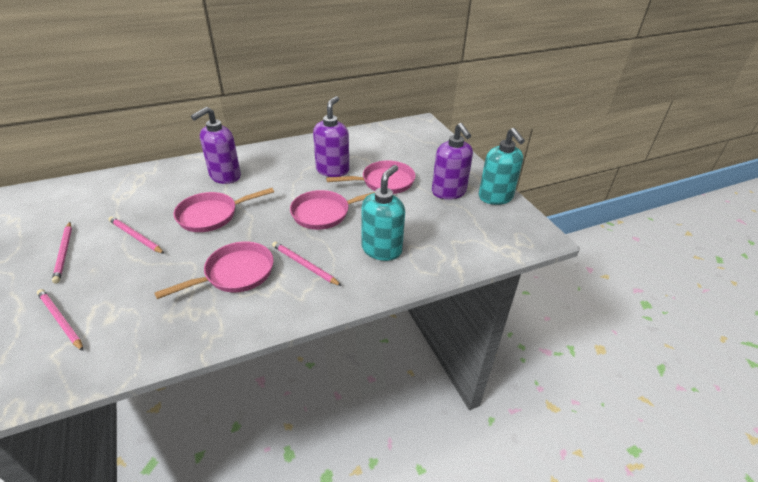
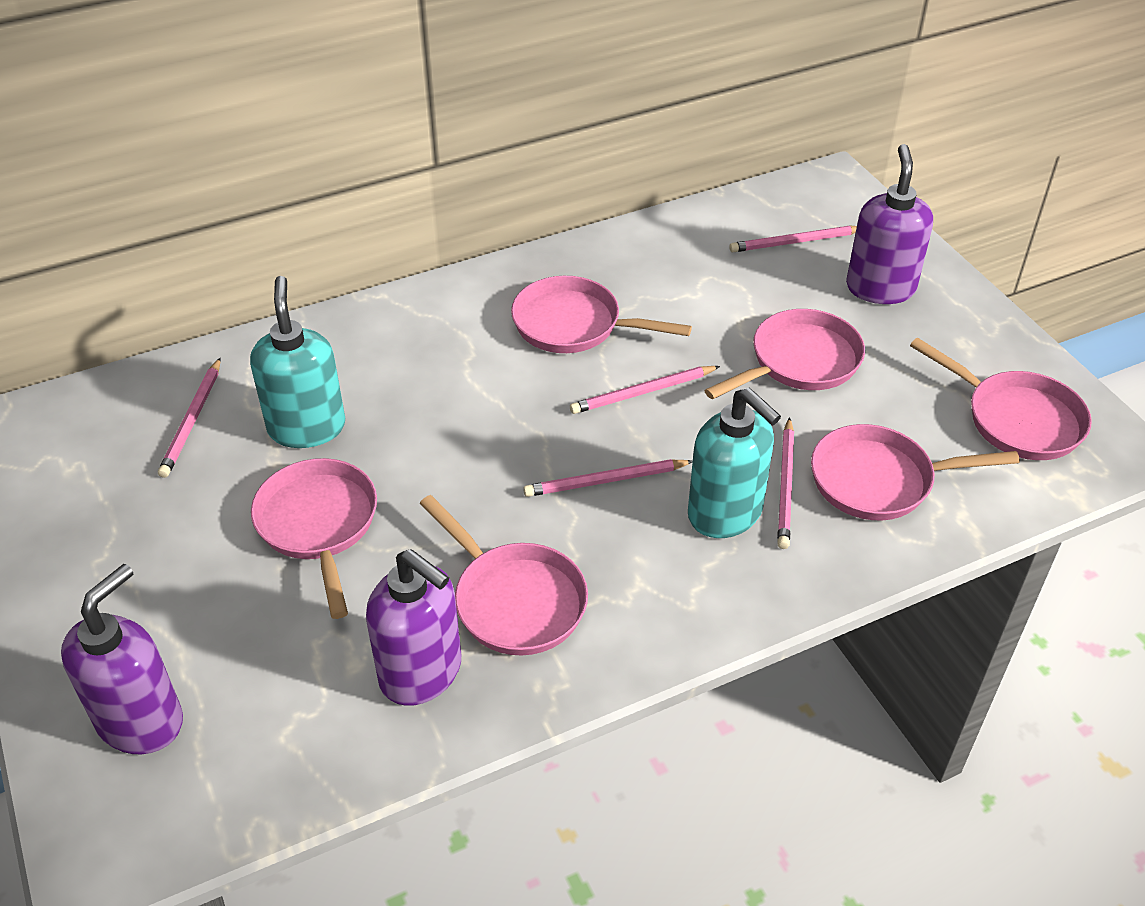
pink pan: 4 -> 6
pink pencil: 4 -> 5

